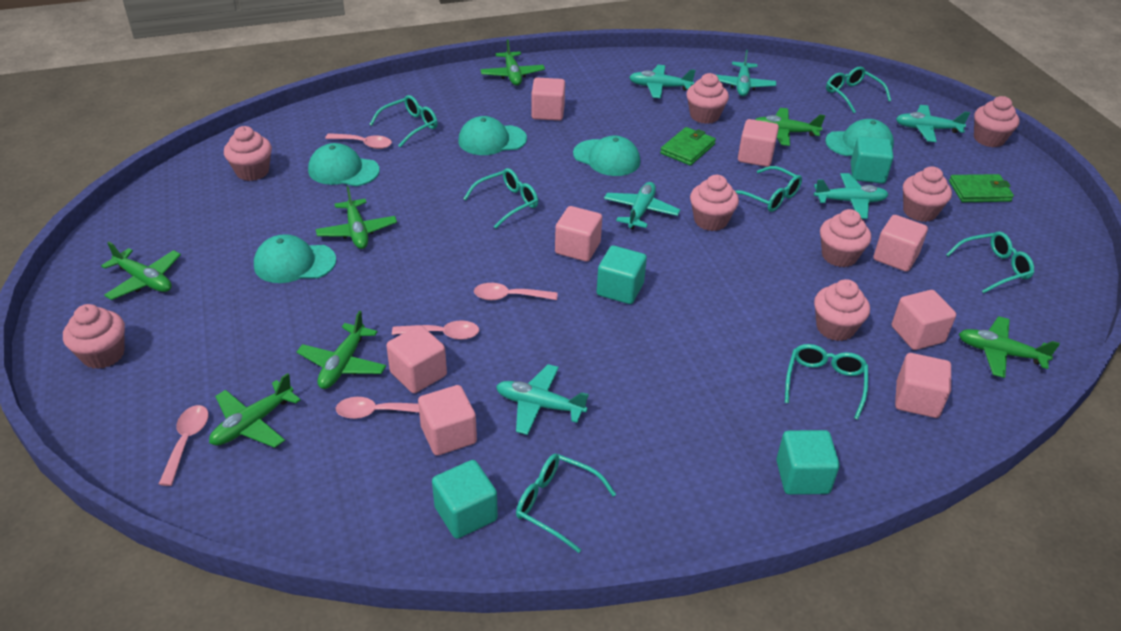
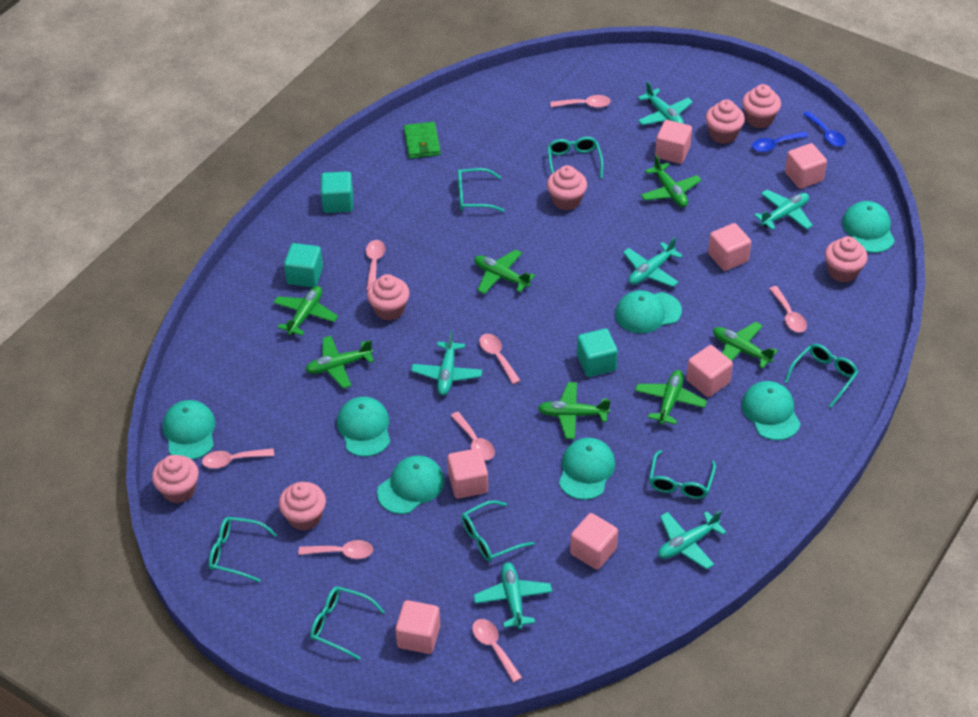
blue spoon: 0 -> 2
green wallet: 2 -> 1
pink cube: 8 -> 7
pink cupcake: 8 -> 7
pink spoon: 5 -> 8
turquoise cap: 5 -> 7
turquoise cube: 4 -> 3

